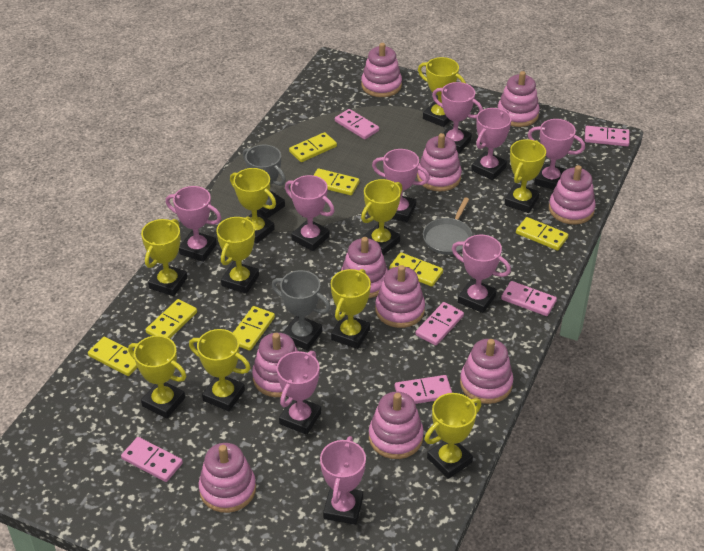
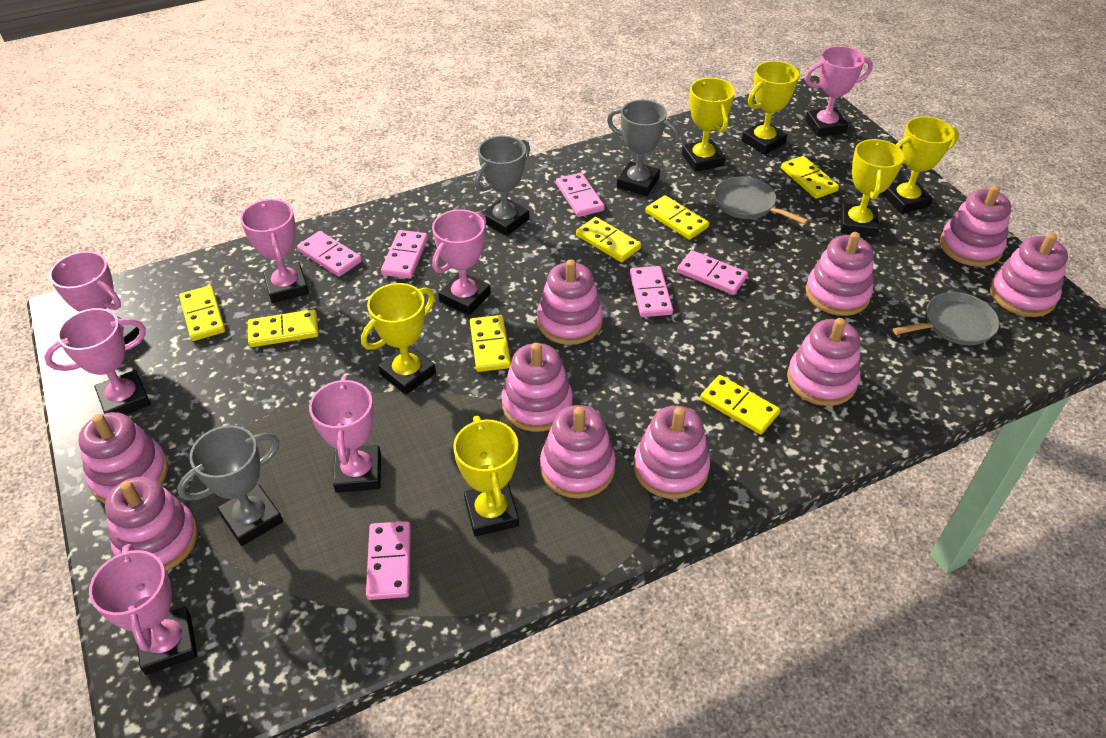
grey pan: 1 -> 2
grey trophy: 2 -> 3
pink trophy: 9 -> 7
yellow trophy: 10 -> 6

